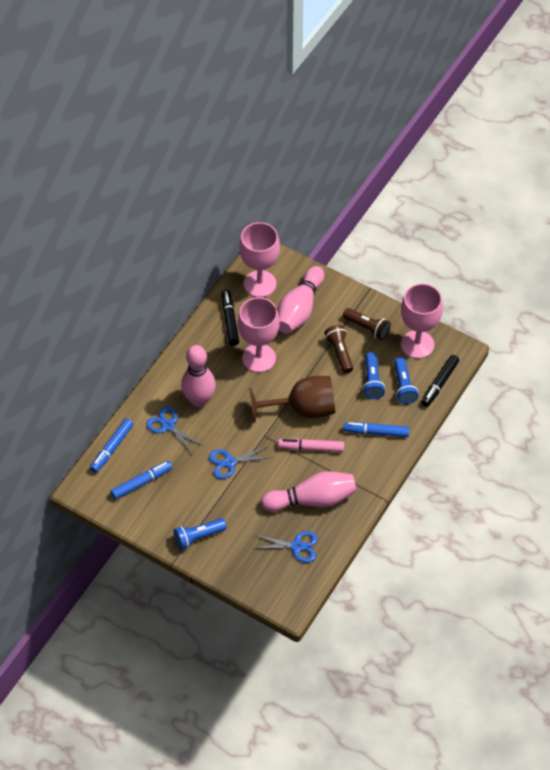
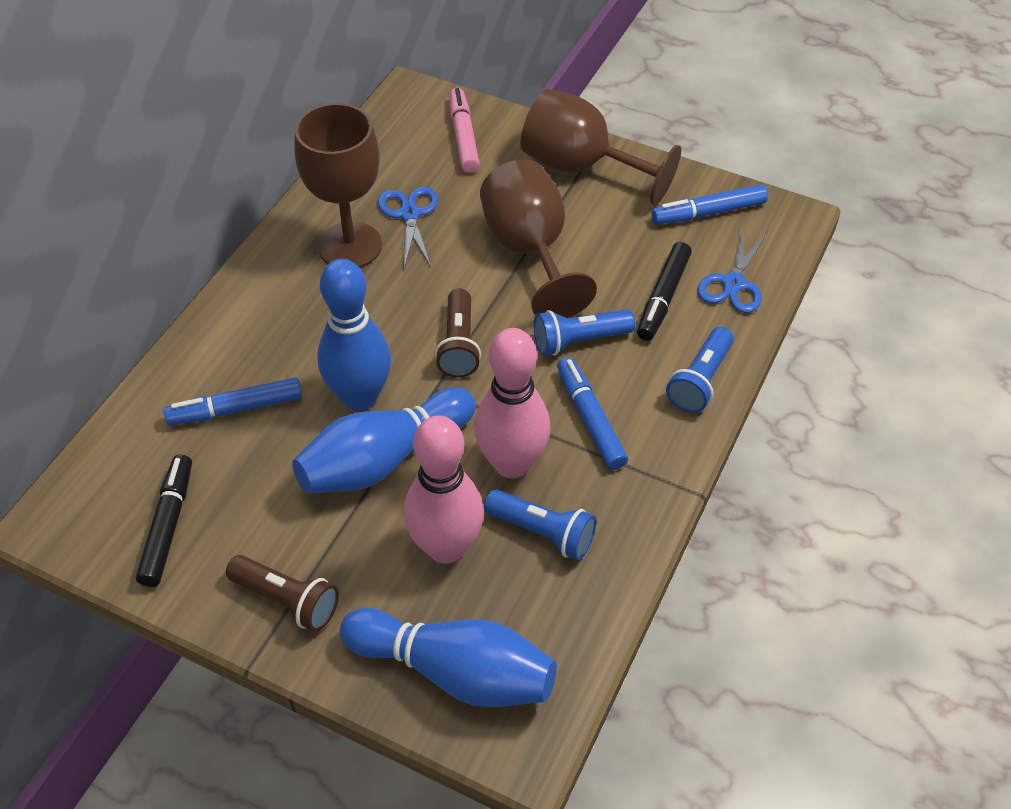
blue bowling pin: 0 -> 3
blue scissors: 3 -> 2
brown goblet: 1 -> 3
pink bowling pin: 3 -> 2
pink goblet: 3 -> 0

